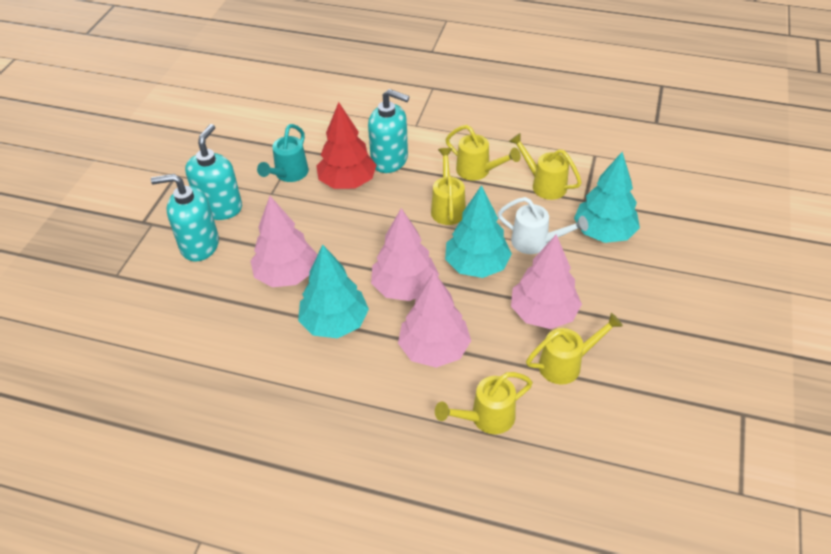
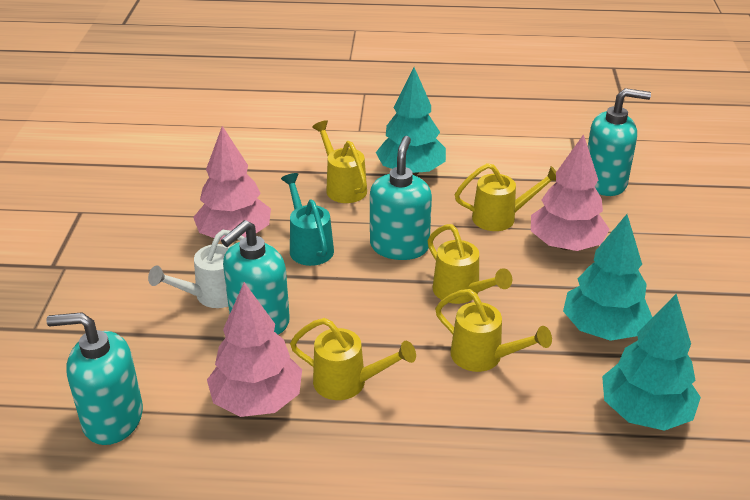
pink tree: 4 -> 3
red tree: 1 -> 0
turquoise soap dispenser: 3 -> 4

